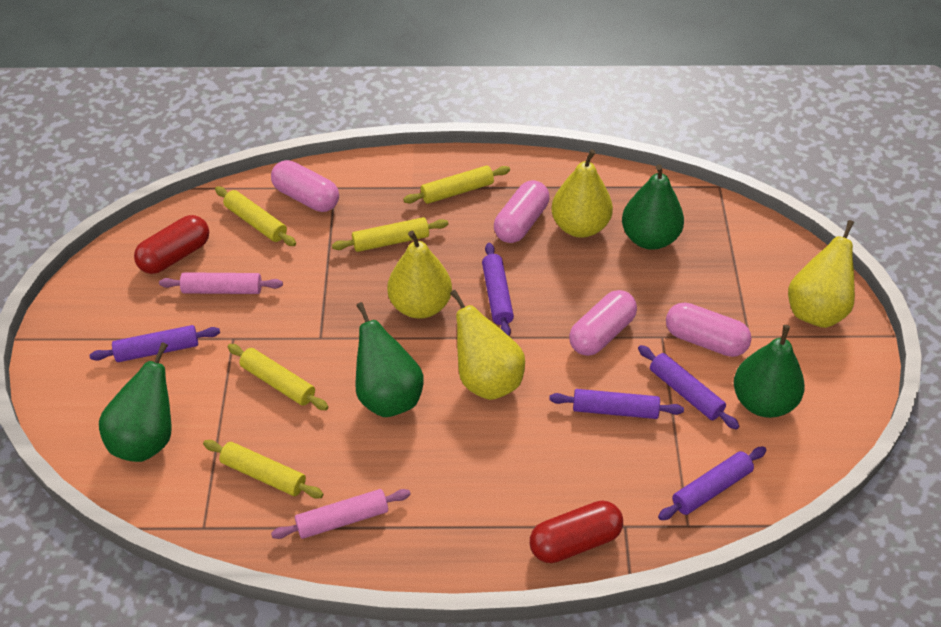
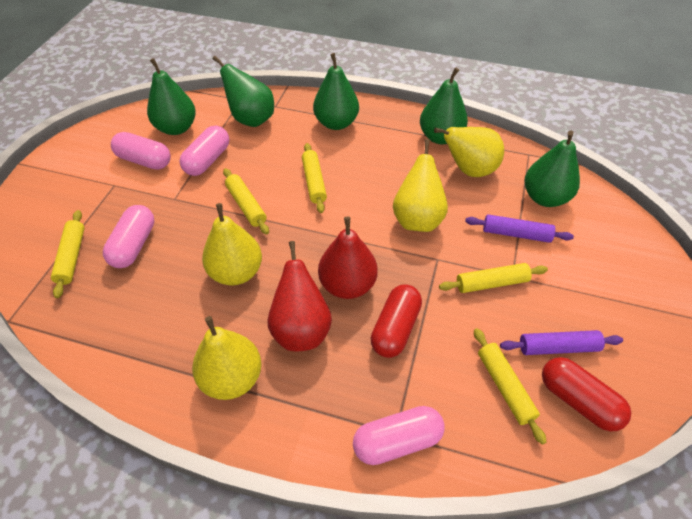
green pear: 4 -> 5
pink rolling pin: 2 -> 0
purple rolling pin: 5 -> 2
red pear: 0 -> 2

